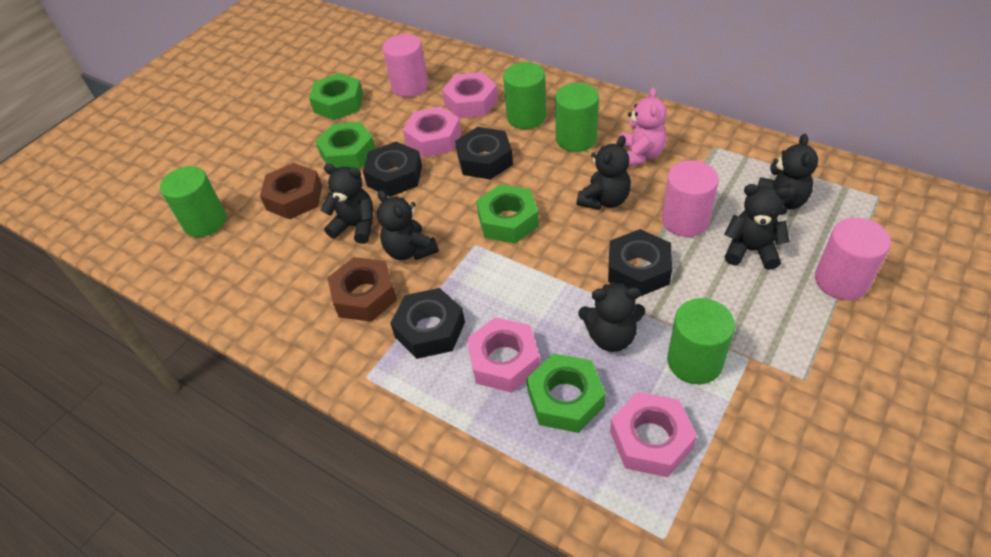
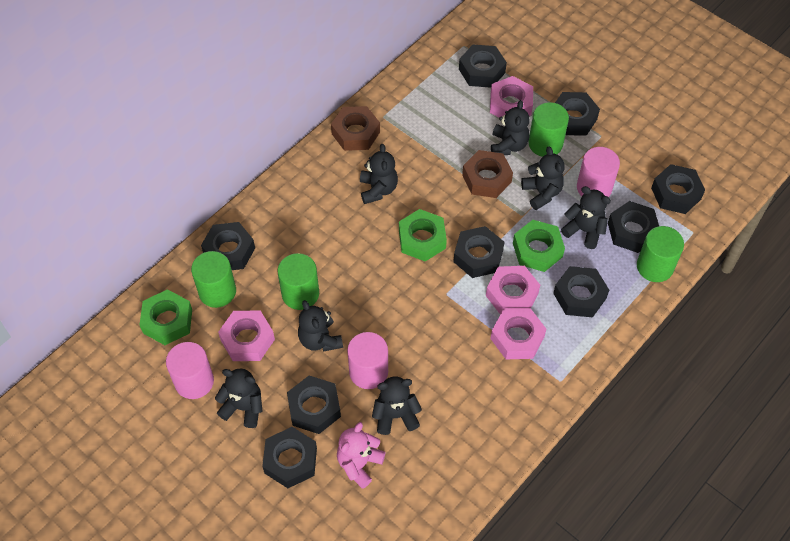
black nut: 4 -> 9
black teddy bear: 6 -> 7
green nut: 4 -> 3

